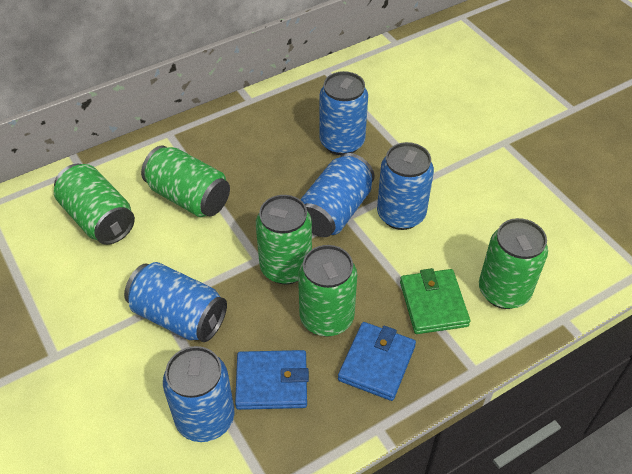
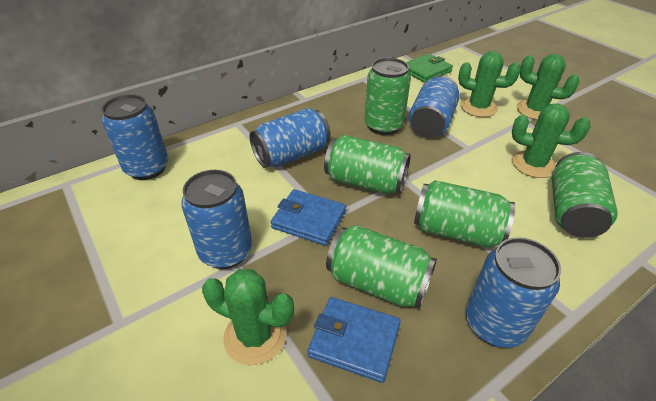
green cactus: 0 -> 4

